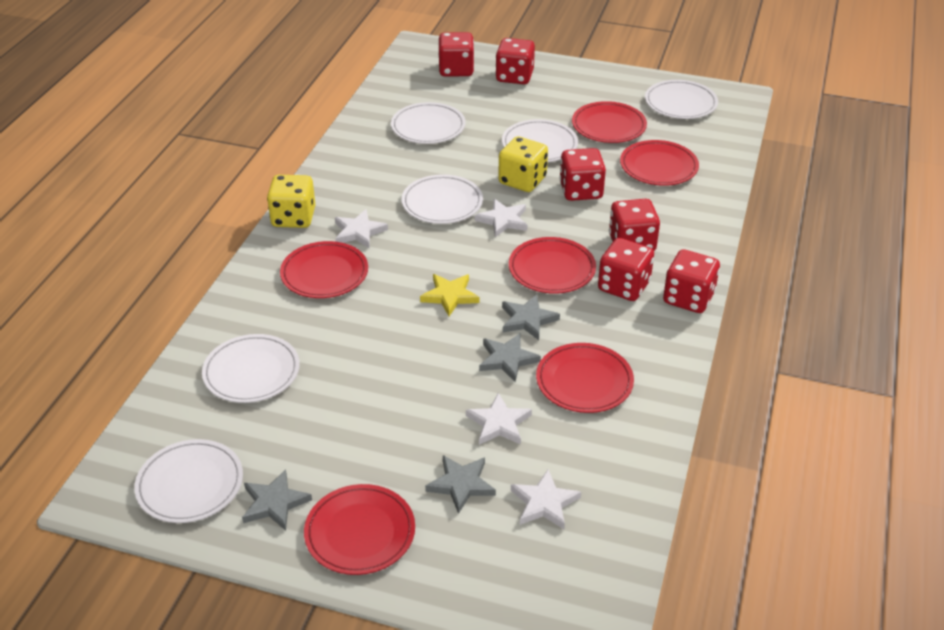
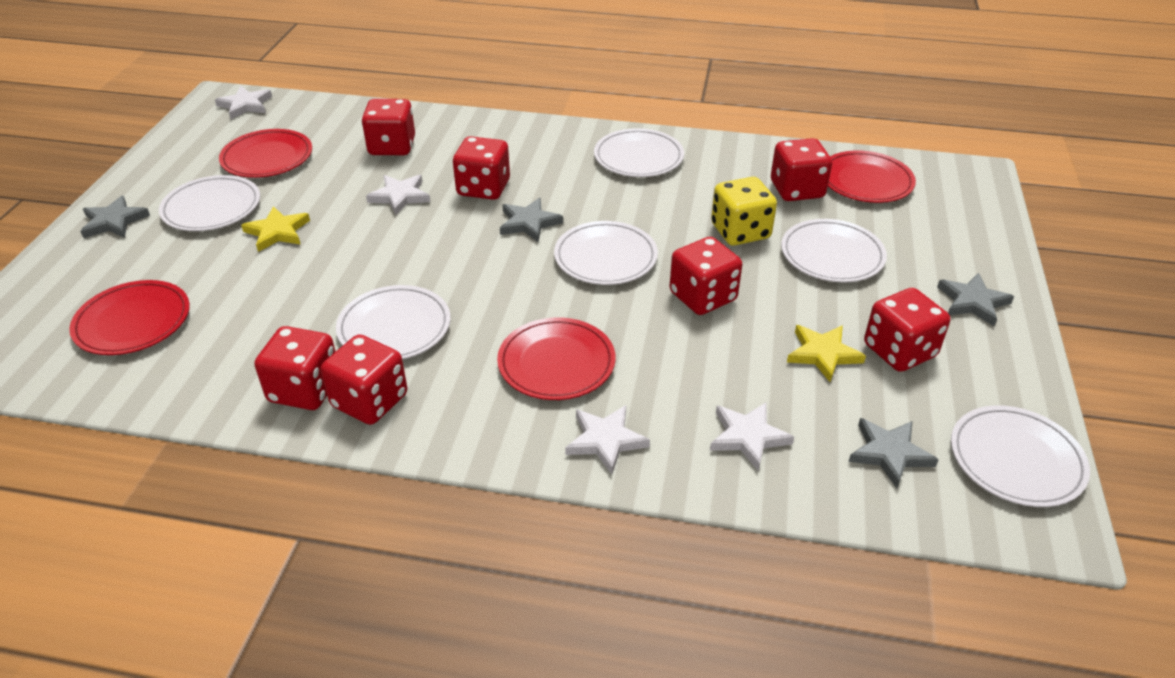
red dice: 6 -> 7
red plate: 6 -> 4
yellow dice: 2 -> 1
yellow star: 1 -> 2

